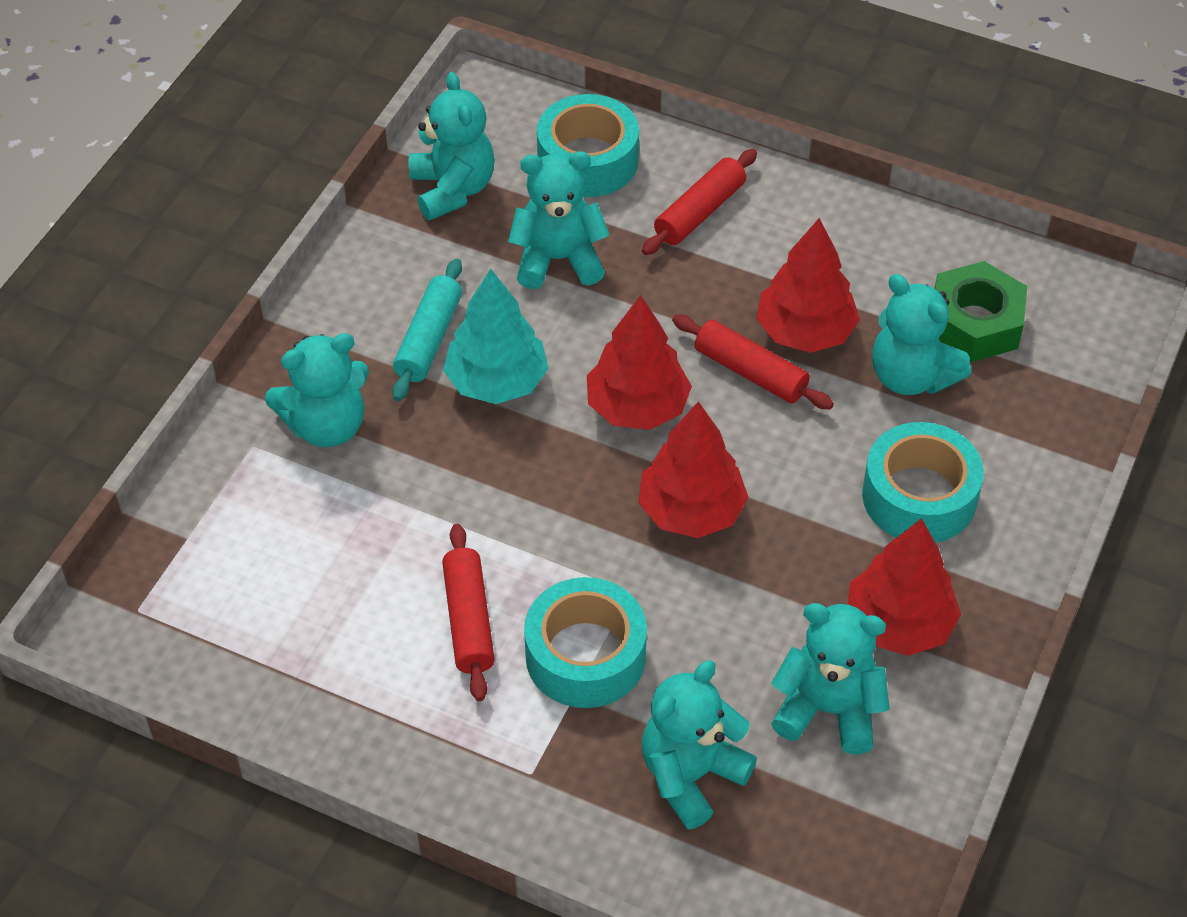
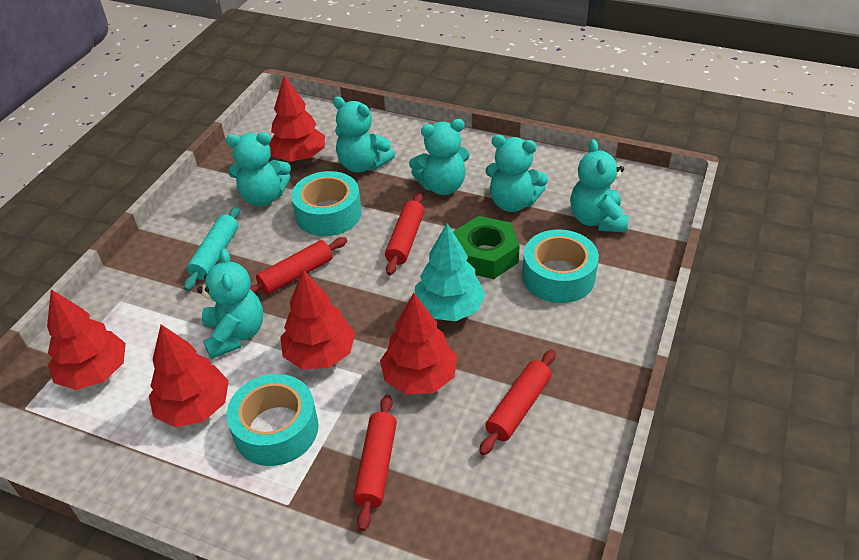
red rolling pin: 3 -> 4
red tree: 4 -> 5

